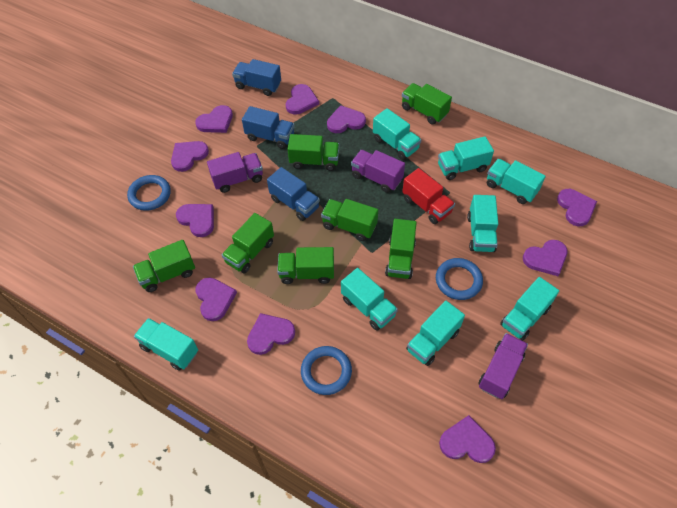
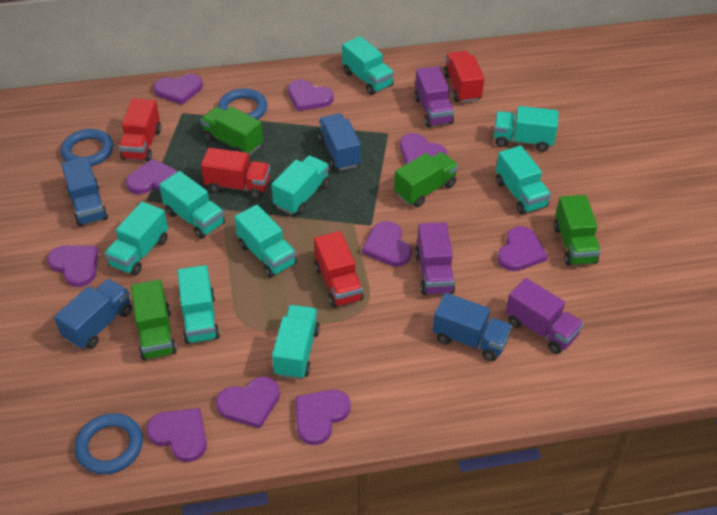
blue truck: 3 -> 4
green truck: 7 -> 4
red truck: 1 -> 4
turquoise truck: 8 -> 9

